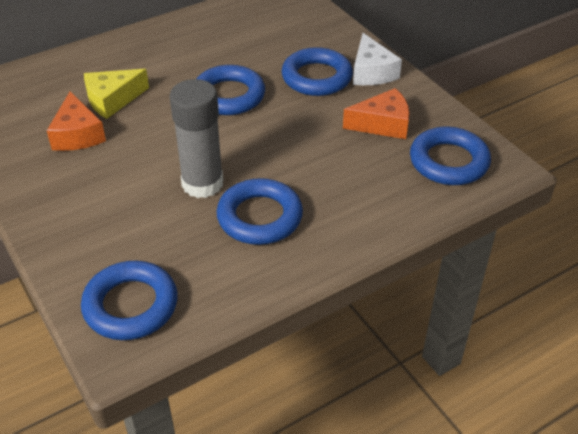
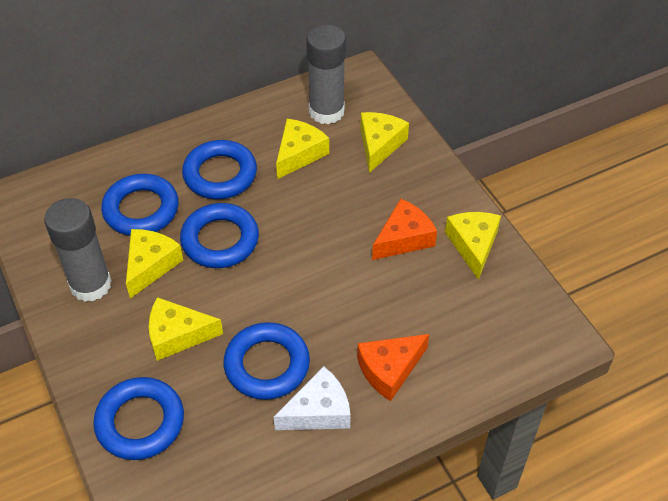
grey glue stick: 1 -> 2
yellow cheese: 1 -> 5

